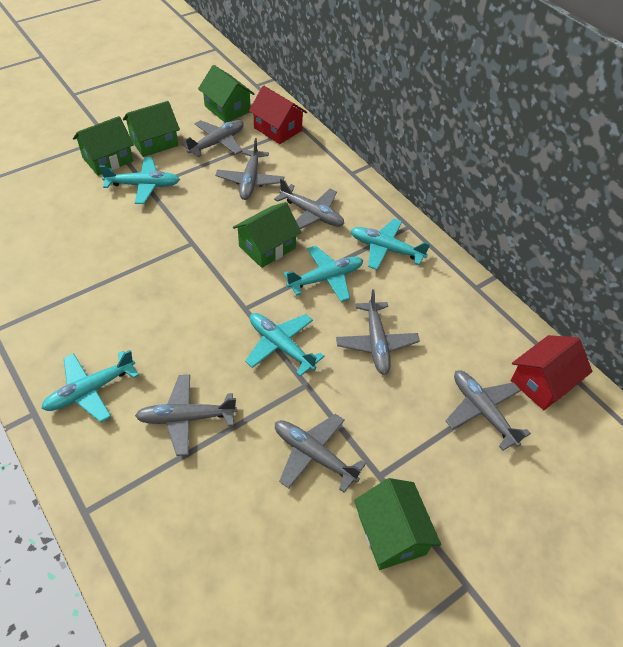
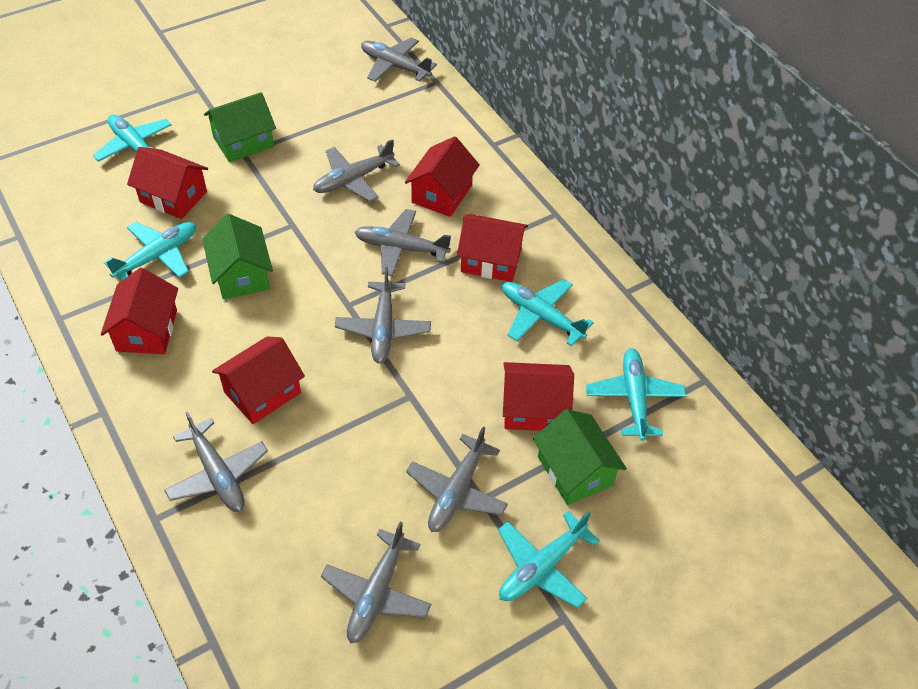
green house: 5 -> 3
red house: 2 -> 6

